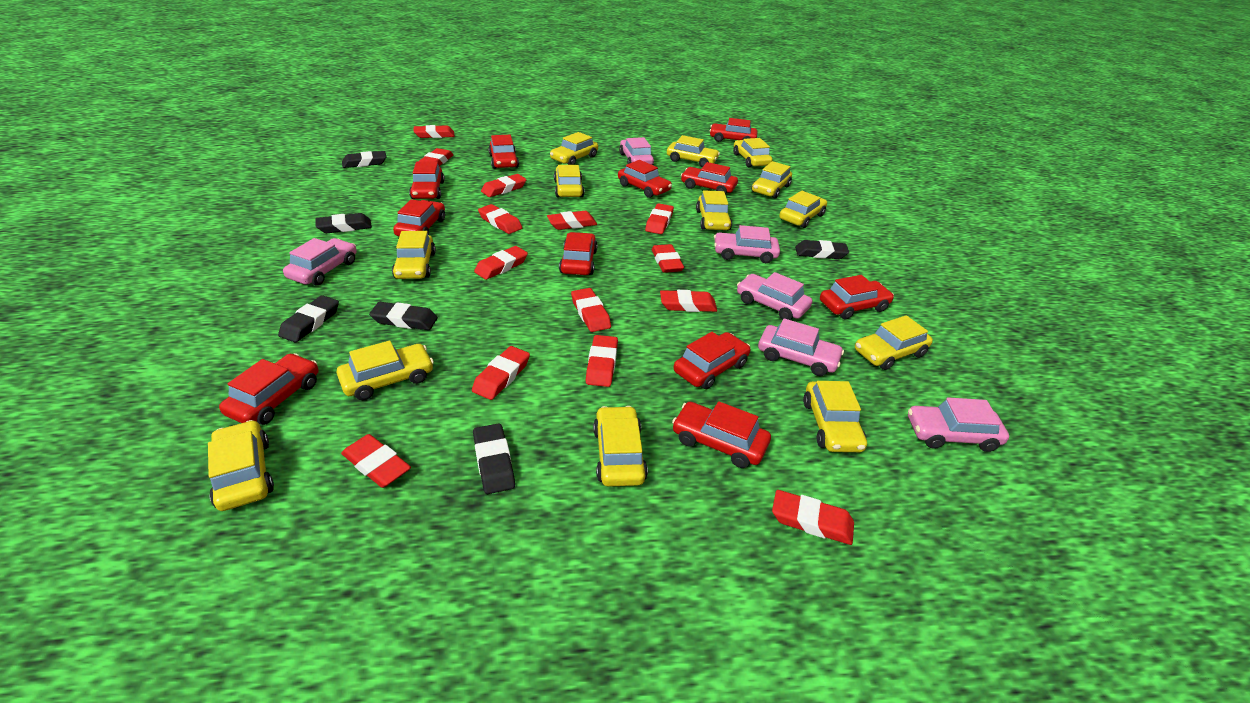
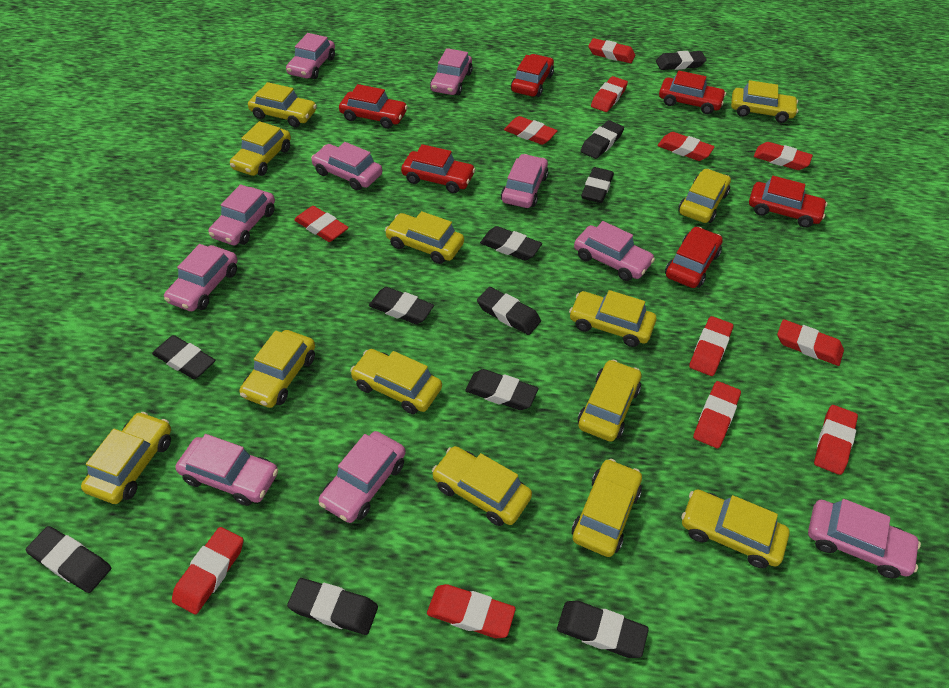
black eraser: 6 -> 11
pink car: 6 -> 10
red car: 11 -> 6
red eraser: 14 -> 12

